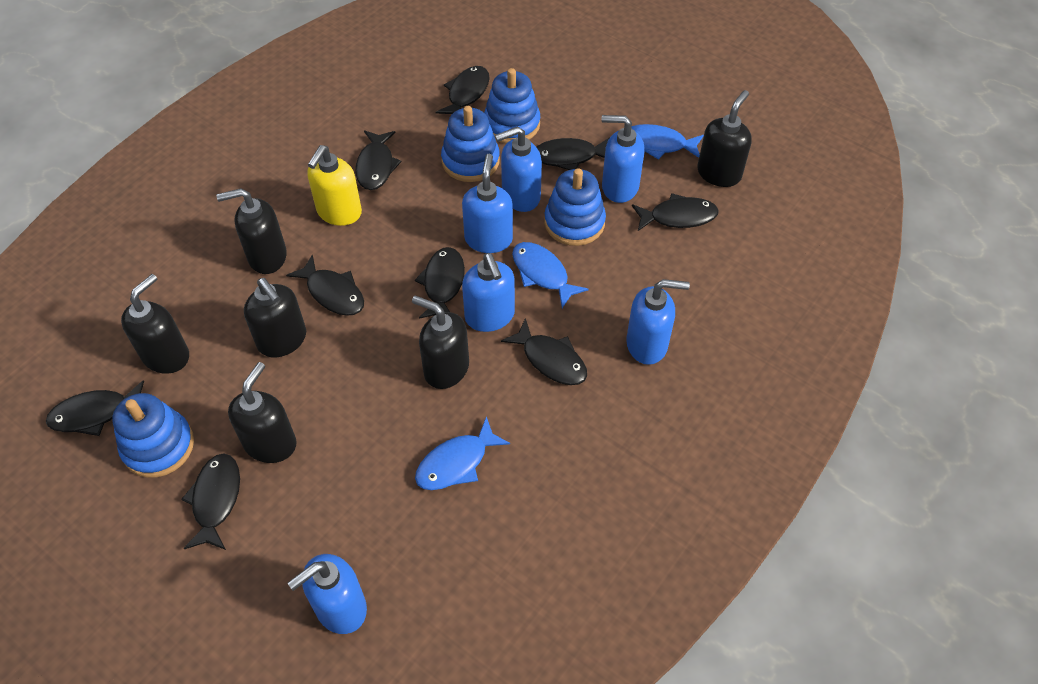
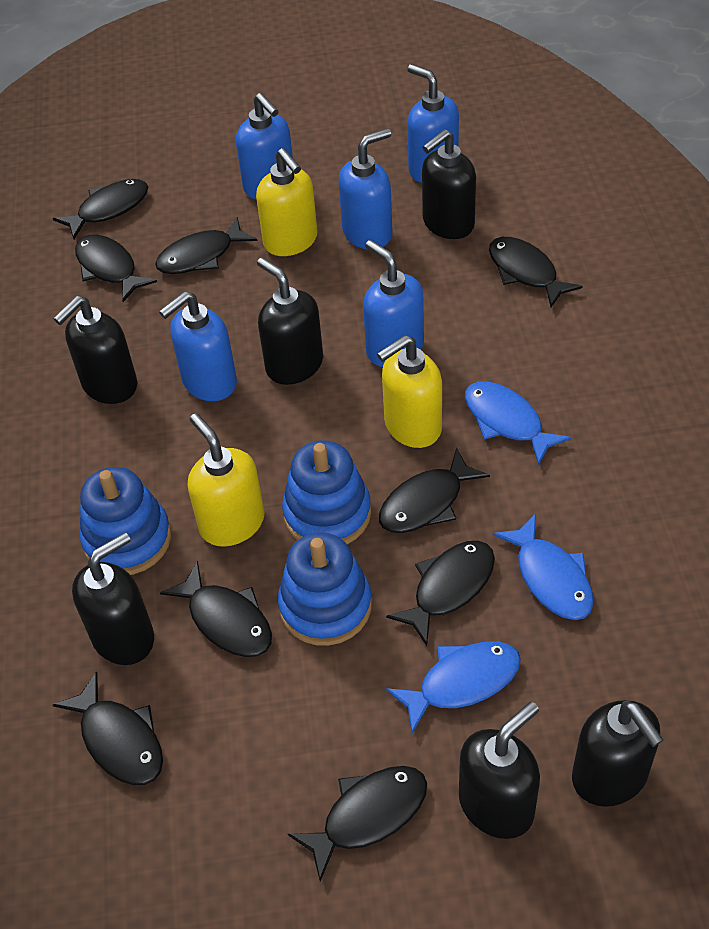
blue soap dispenser: 6 -> 5
blue stacking toy: 4 -> 3
yellow soap dispenser: 1 -> 3

